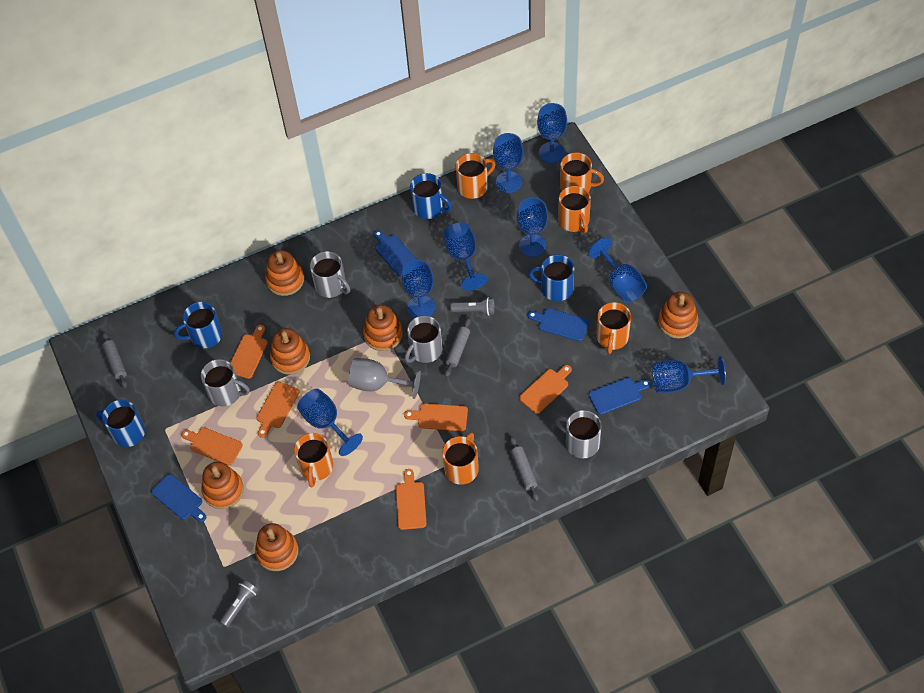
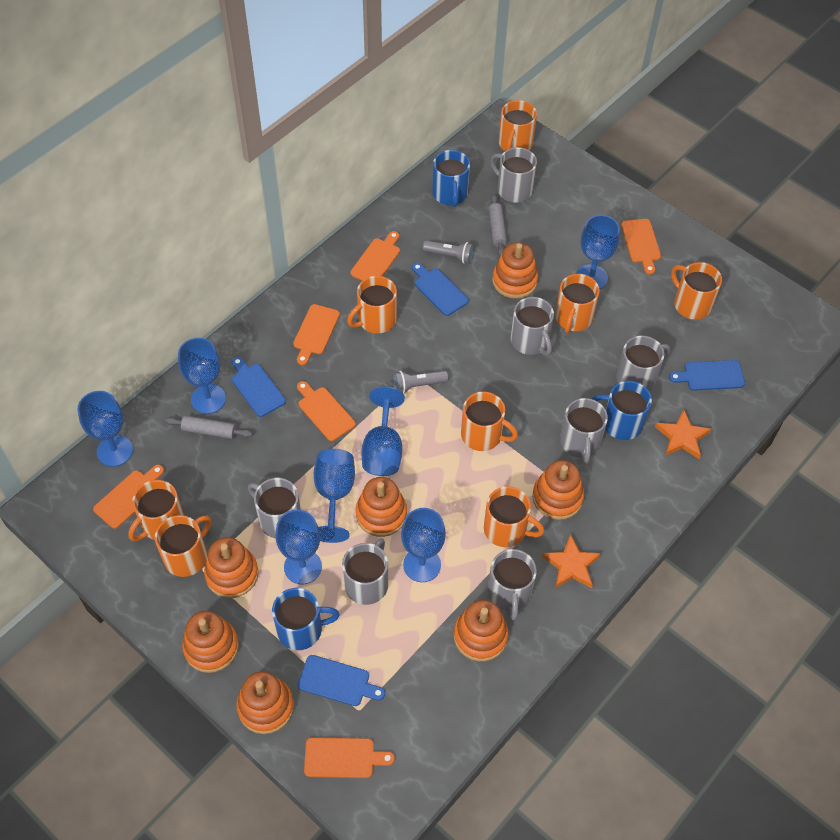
blue goblet: 8 -> 7
blue mug: 4 -> 3
grey goblet: 1 -> 0
grey mug: 4 -> 7
grey rolling pin: 3 -> 2
orange mug: 6 -> 8
orange stacking toy: 6 -> 7
orange star: 0 -> 2

